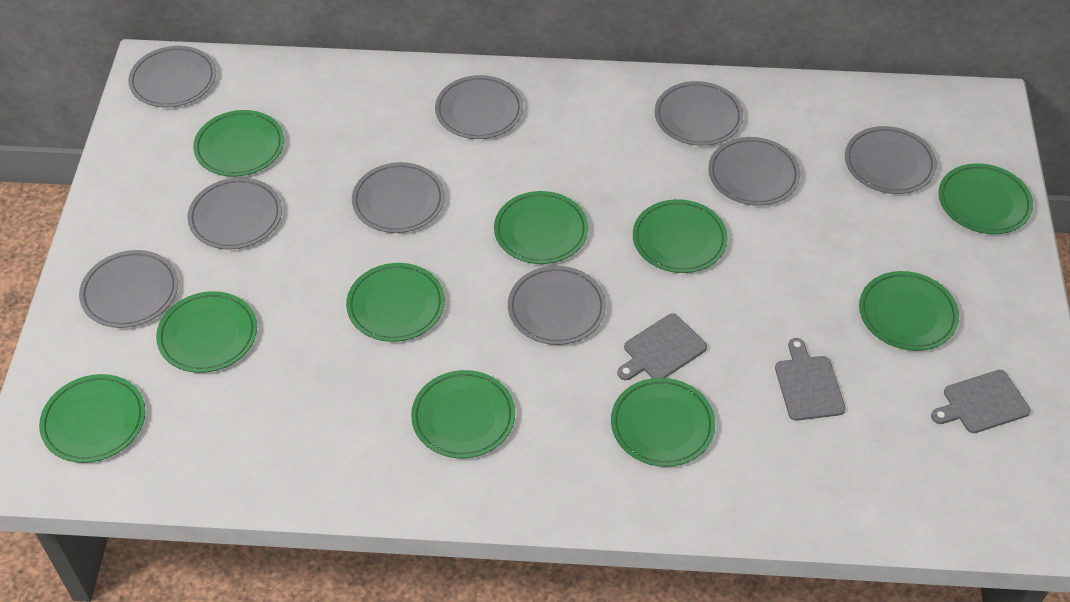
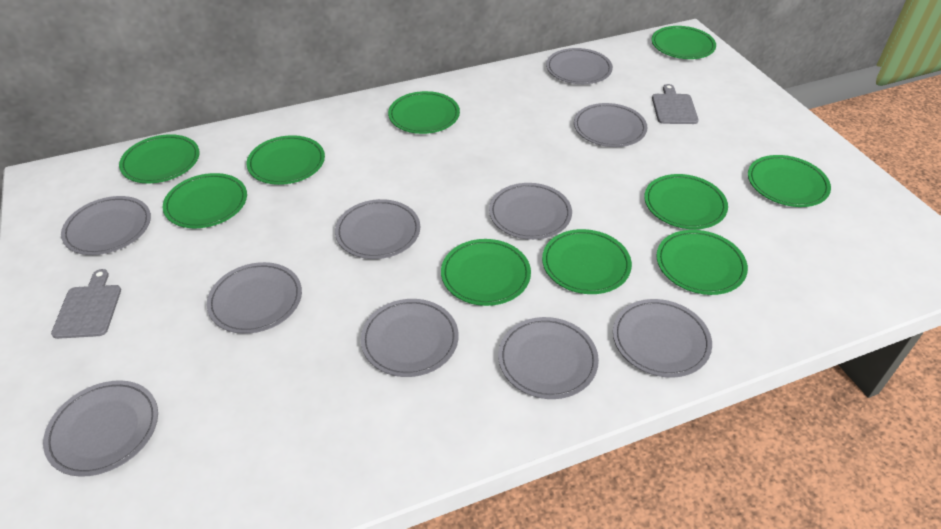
grey cutting board: 3 -> 2
grey plate: 9 -> 10

